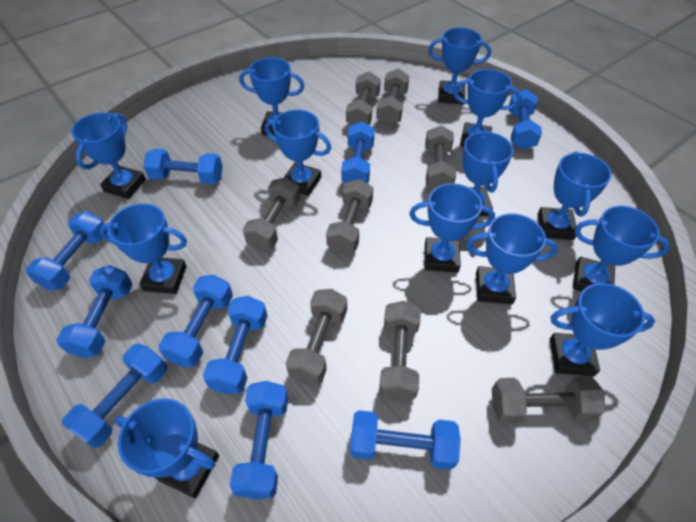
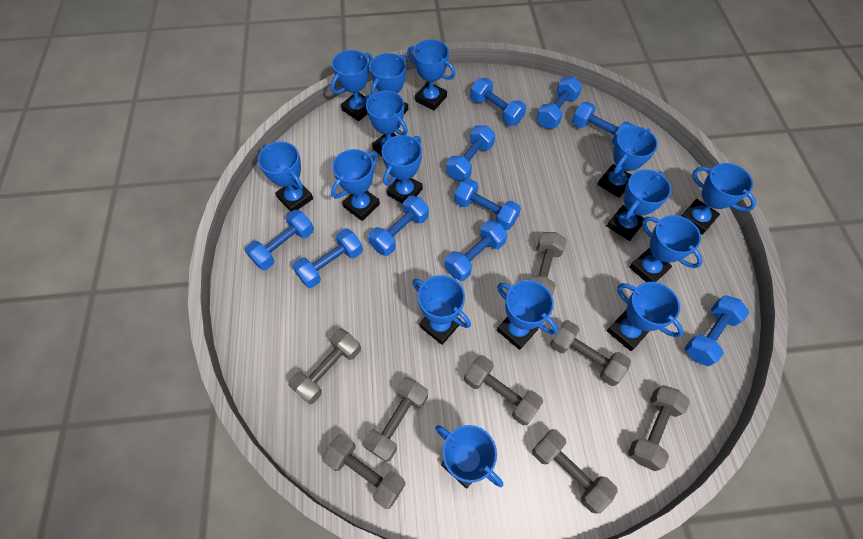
blue trophy: 13 -> 15

